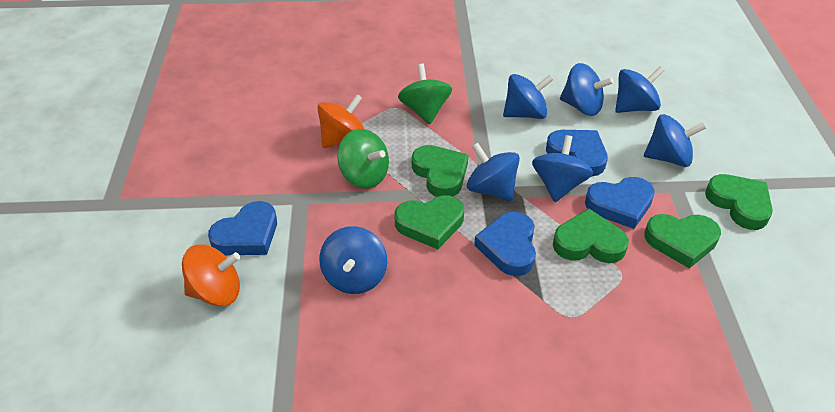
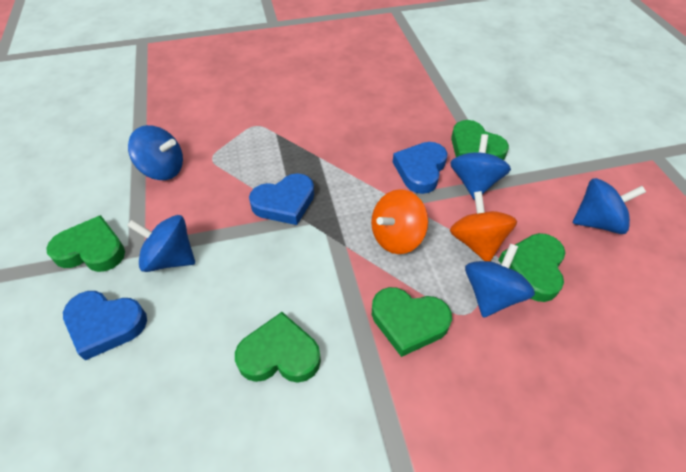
blue heart: 4 -> 3
blue spinning top: 7 -> 5
green spinning top: 2 -> 0

